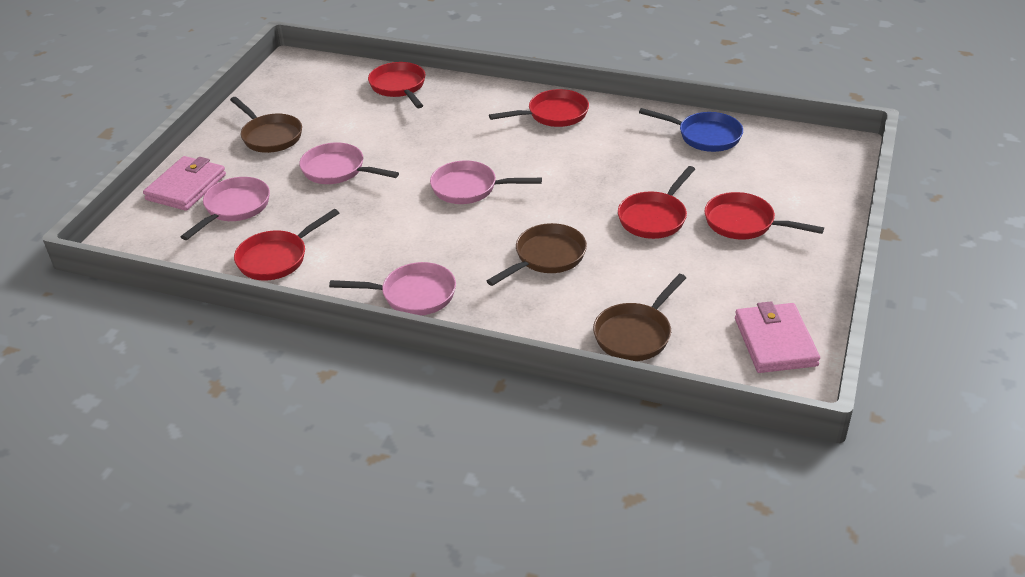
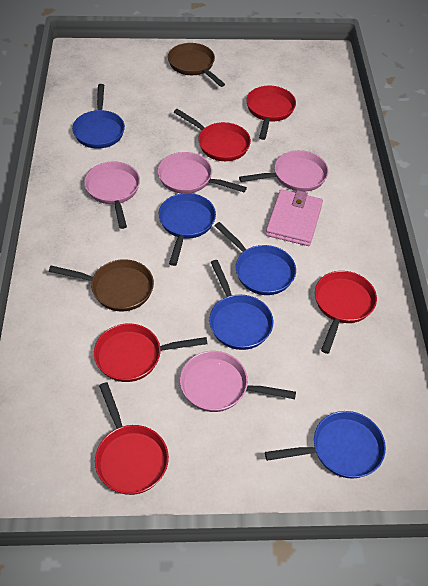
blue pan: 1 -> 5
brown pan: 3 -> 2
pink wallet: 2 -> 1

